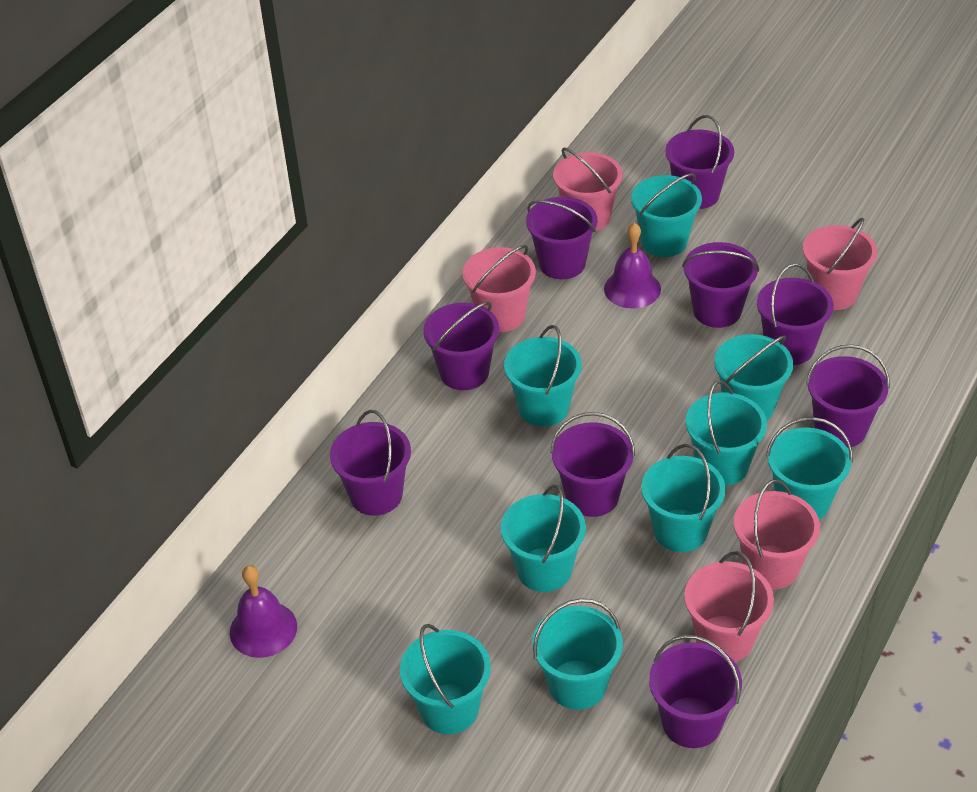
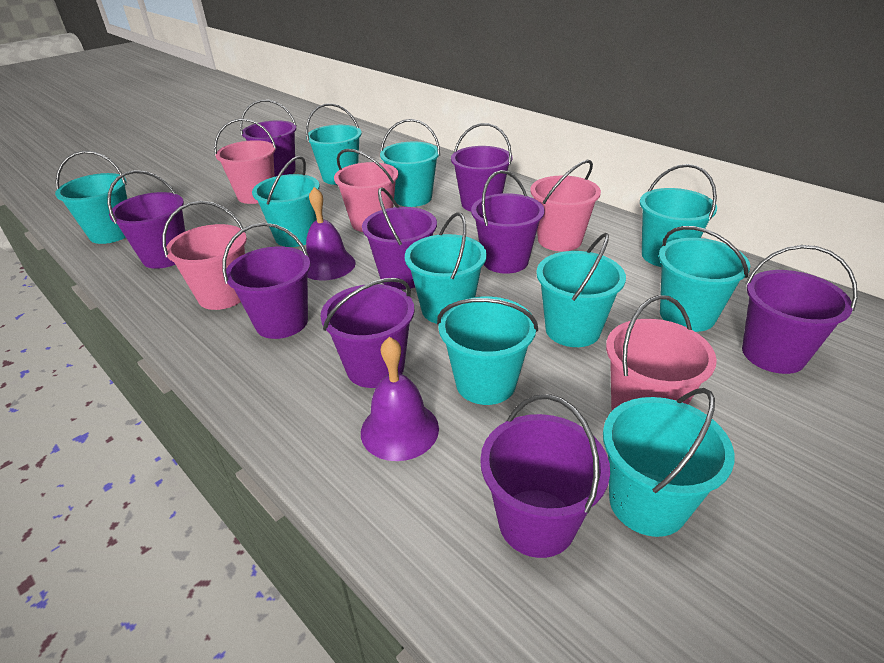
turquoise bucket: 9 -> 10

